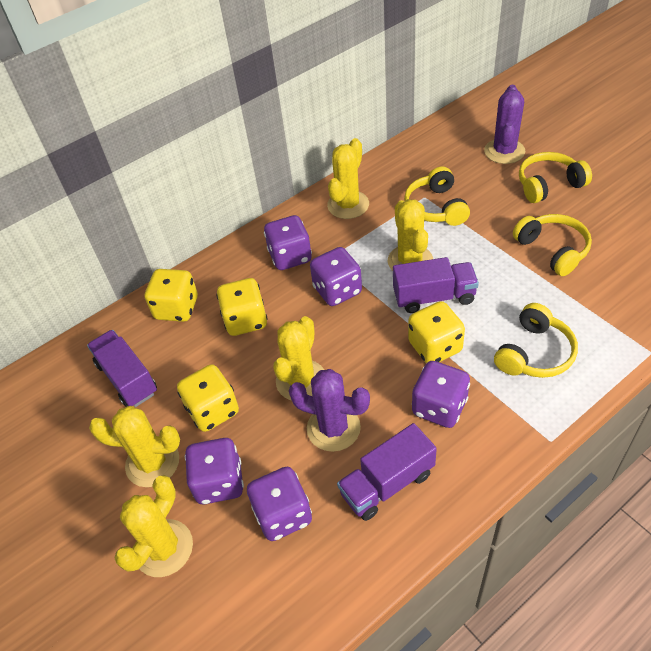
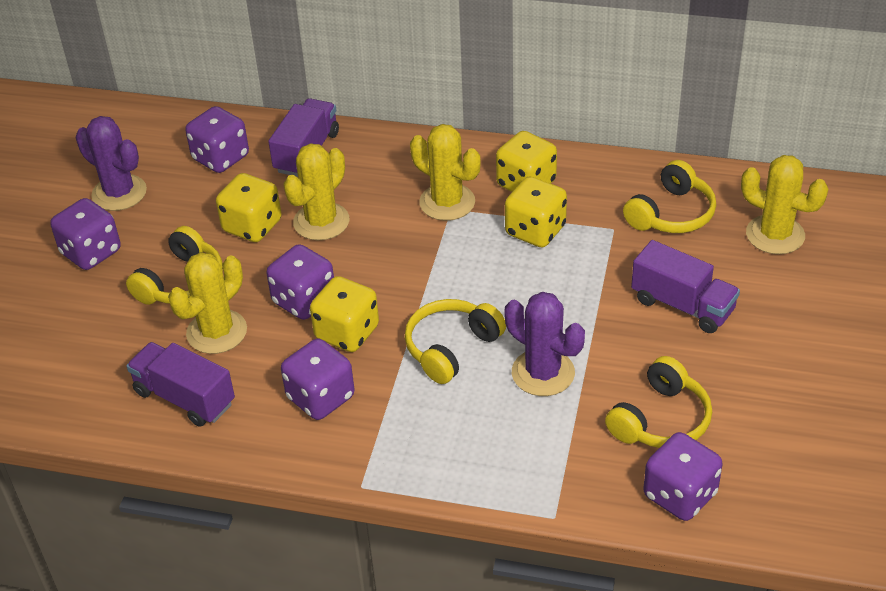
yellow cactus: 5 -> 4

